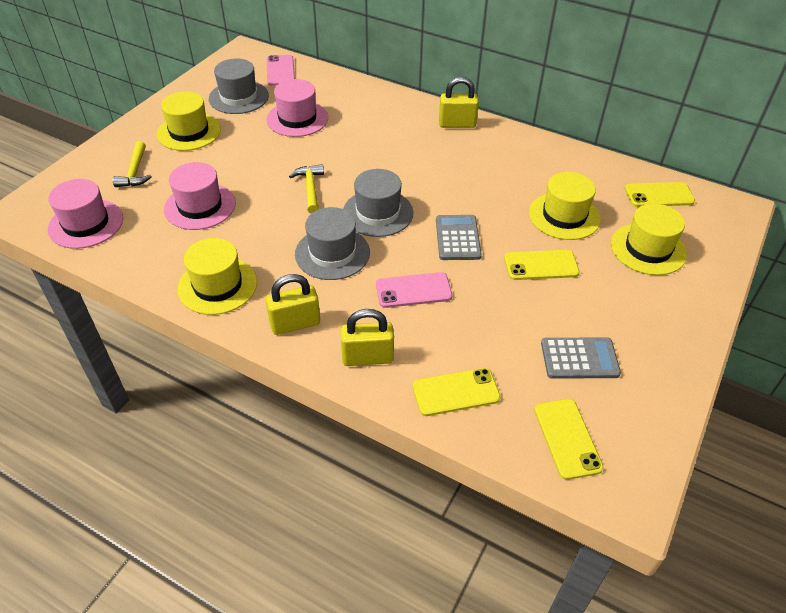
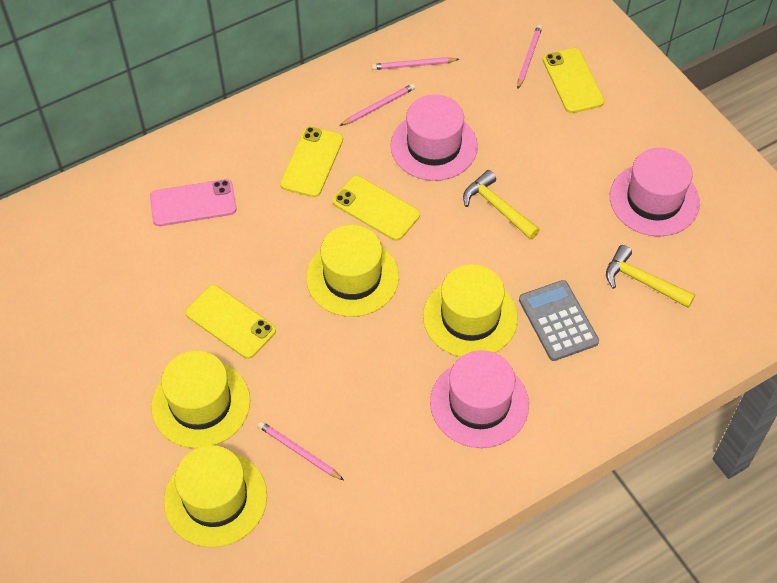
grey calculator: 2 -> 1
grey hat: 3 -> 0
pink pencil: 0 -> 4
pink phone: 2 -> 1
yellow padlock: 3 -> 0

